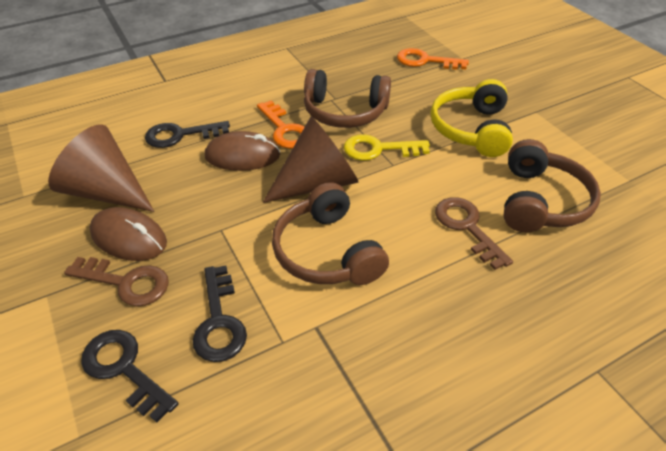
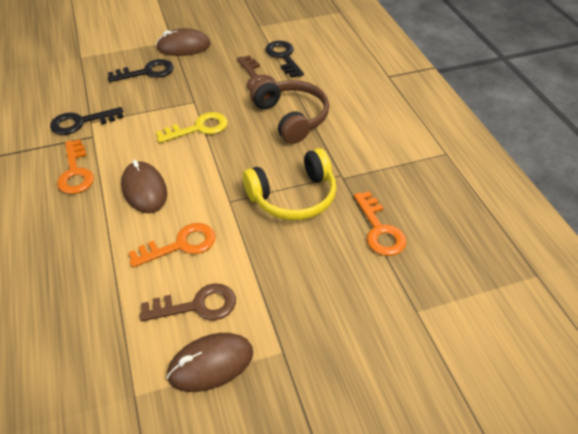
brown cone: 2 -> 0
brown headphones: 3 -> 1
brown mouse: 2 -> 3
orange key: 2 -> 3

